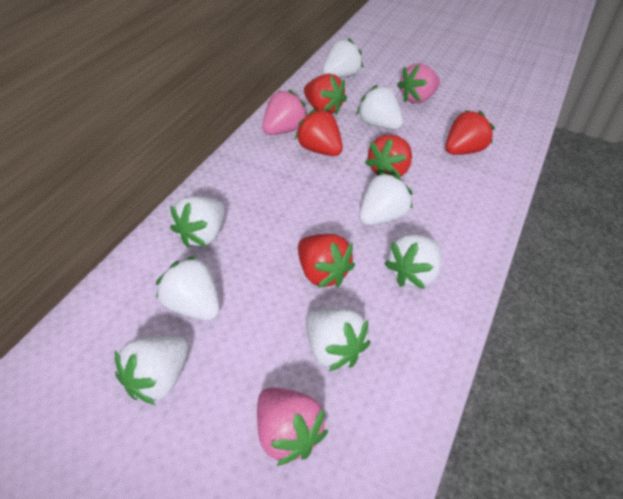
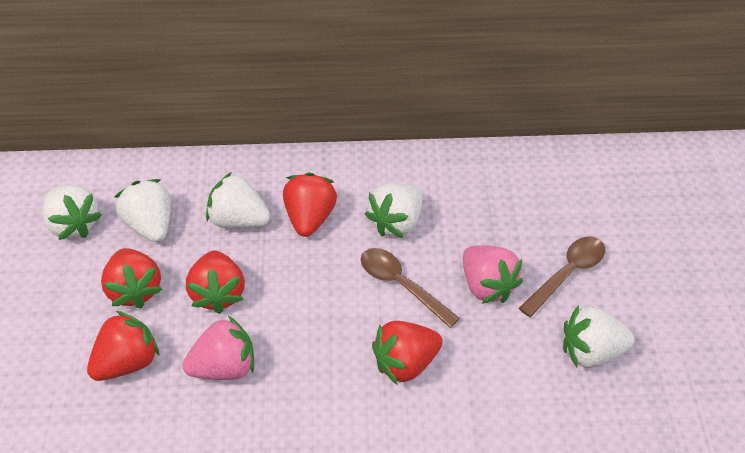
brown spoon: 0 -> 2
pink strawberry: 3 -> 2
white strawberry: 8 -> 5

